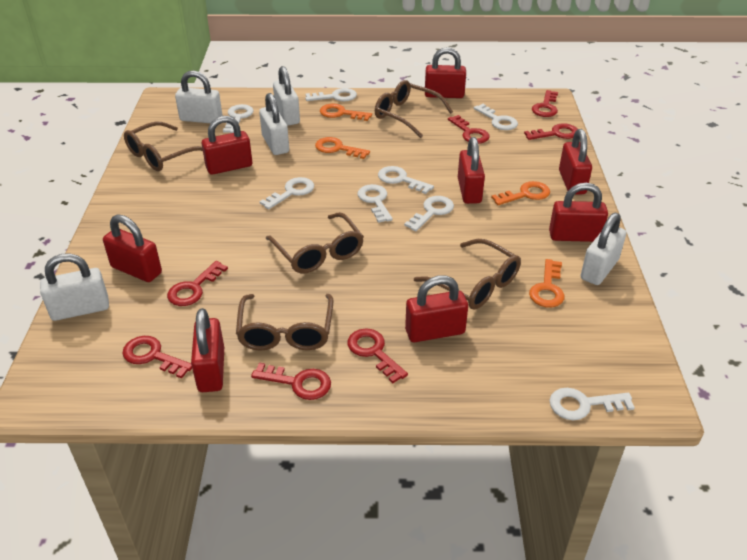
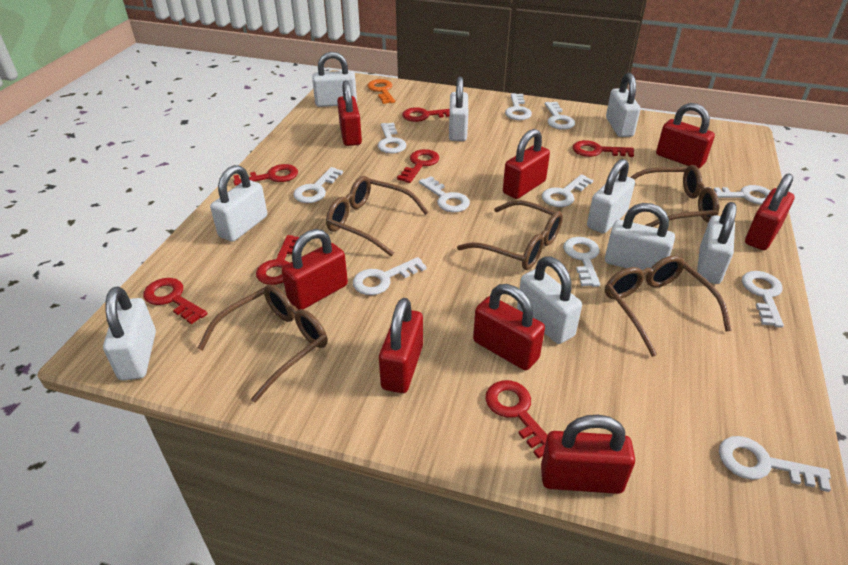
orange key: 4 -> 1
white key: 8 -> 11
white padlock: 5 -> 9

